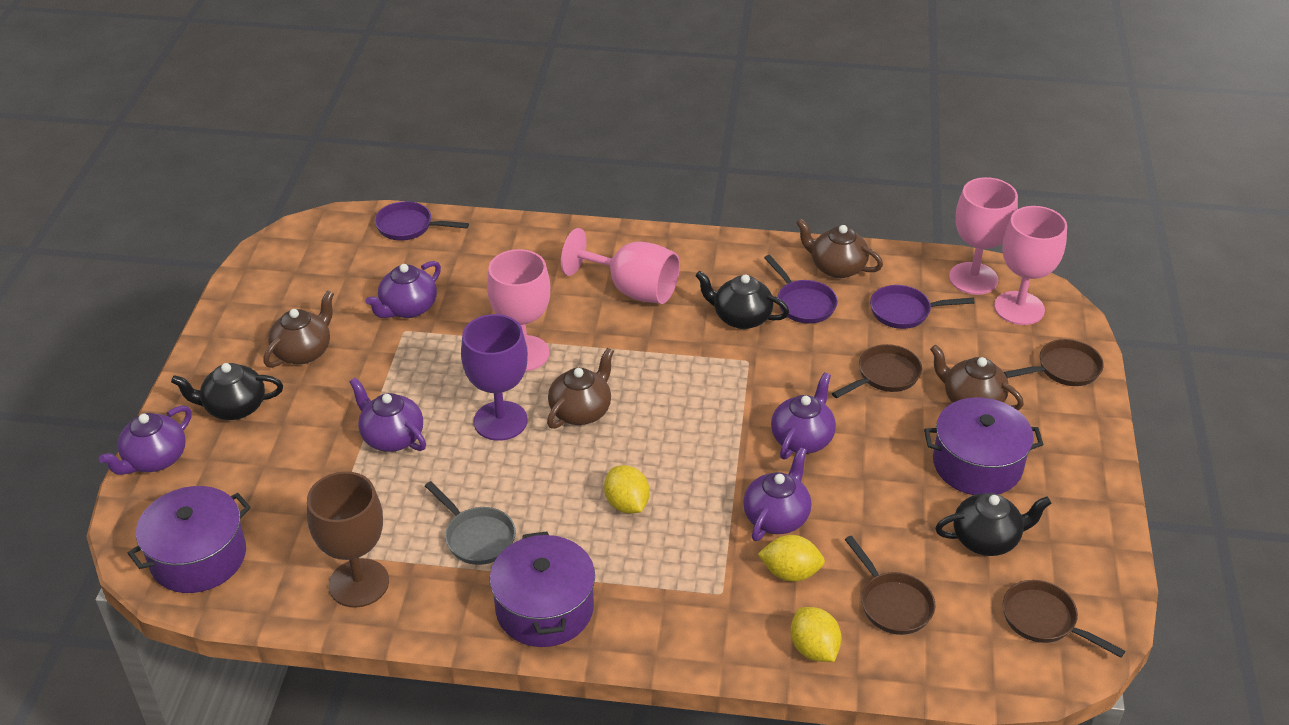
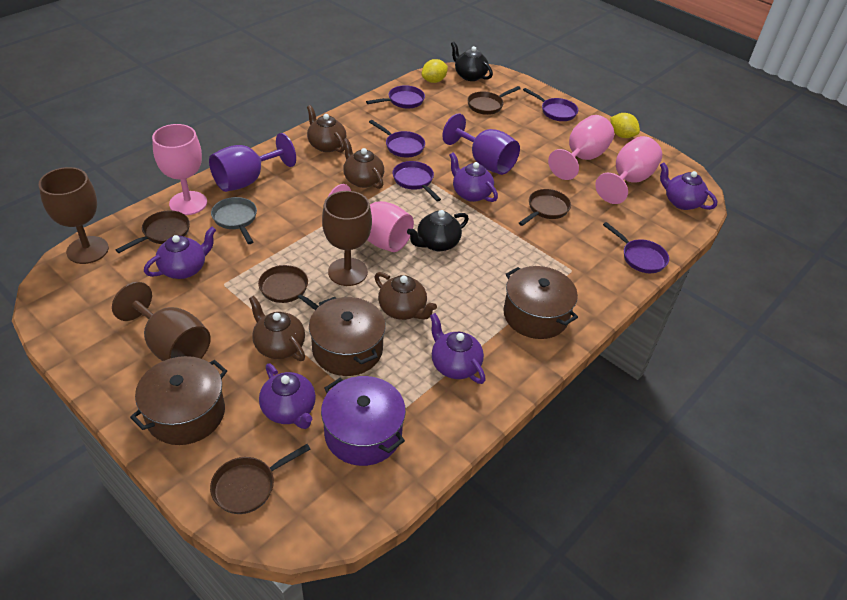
black teapot: 3 -> 2
brown goblet: 1 -> 3
brown pan: 4 -> 5
brown pot: 0 -> 3
purple goblet: 1 -> 2
purple pan: 3 -> 5
purple pot: 3 -> 1
yellow lemon: 3 -> 2

